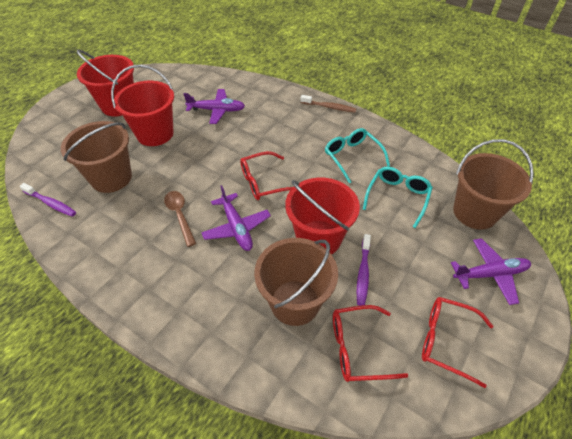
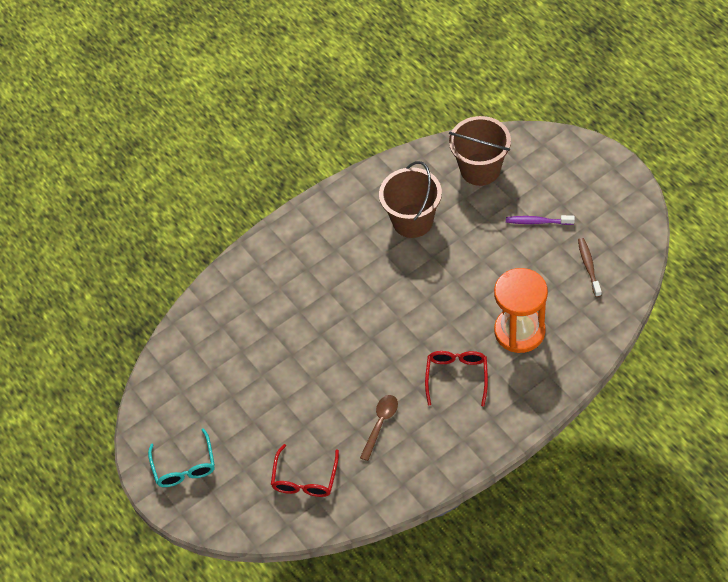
brown bucket: 3 -> 2
orange hourglass: 0 -> 1
purple plane: 3 -> 0
purple toothbrush: 2 -> 1
red bucket: 3 -> 0
red glasses: 3 -> 2
turquoise glasses: 2 -> 1

